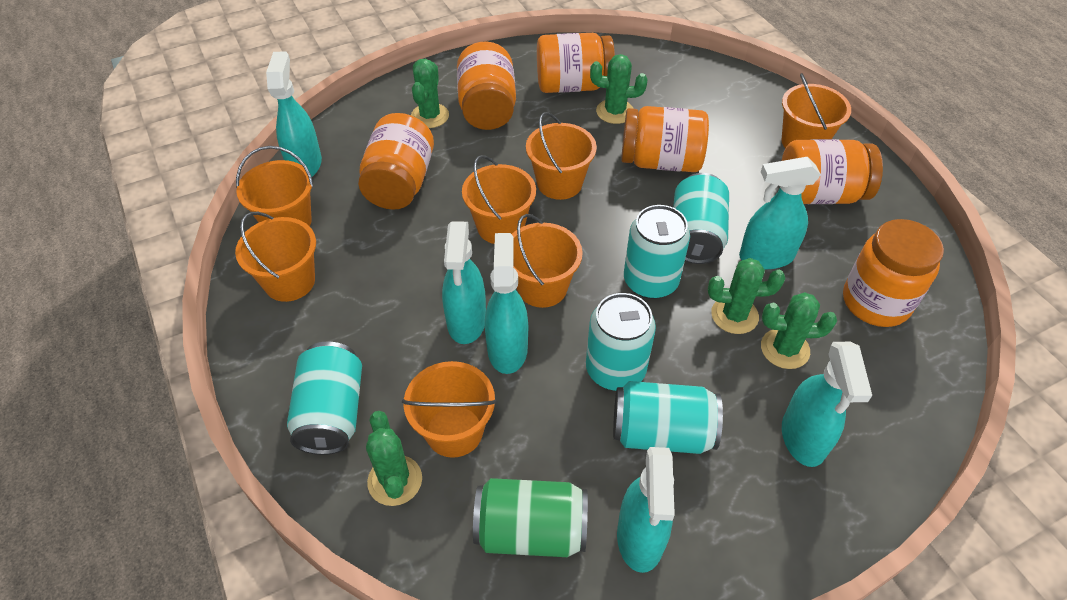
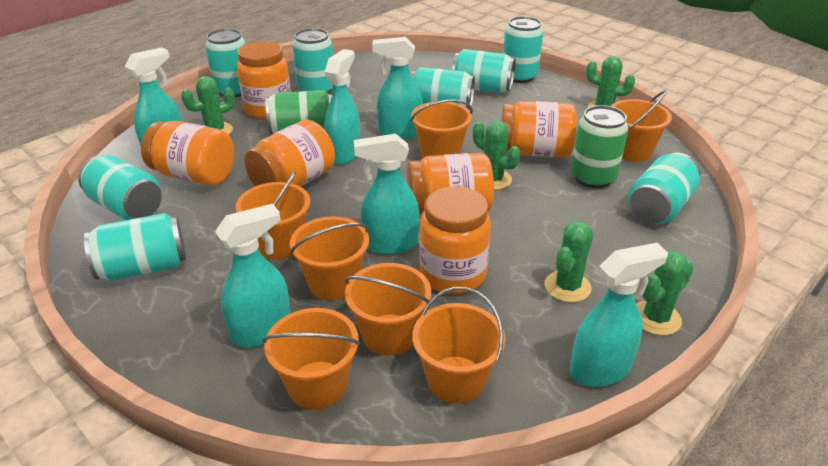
green can: 1 -> 2
turquoise can: 5 -> 8

